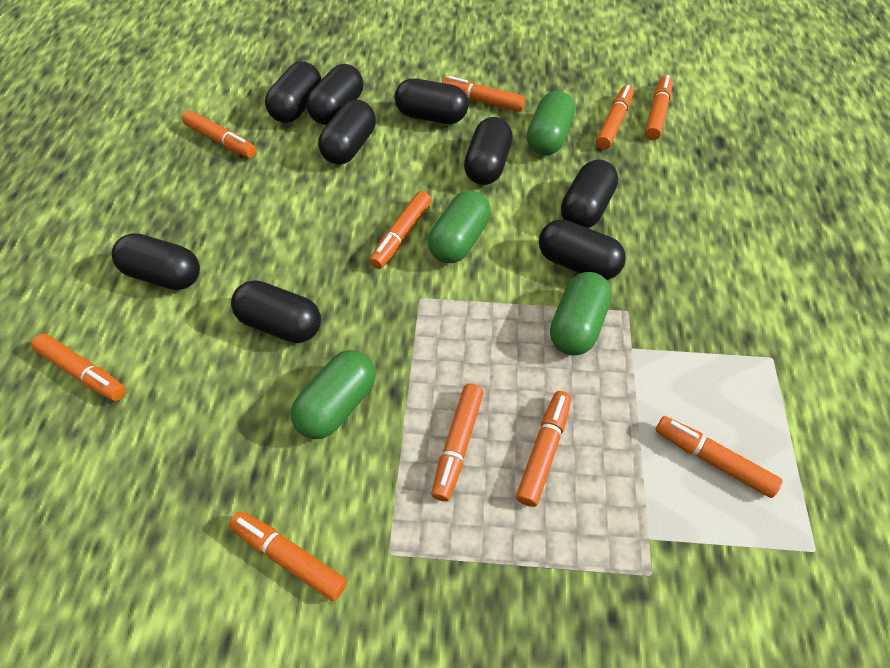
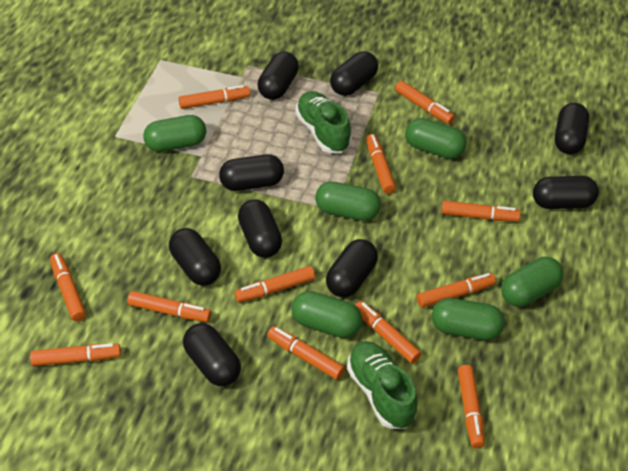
green capsule: 4 -> 6
green shoe: 0 -> 2
orange marker: 10 -> 12

